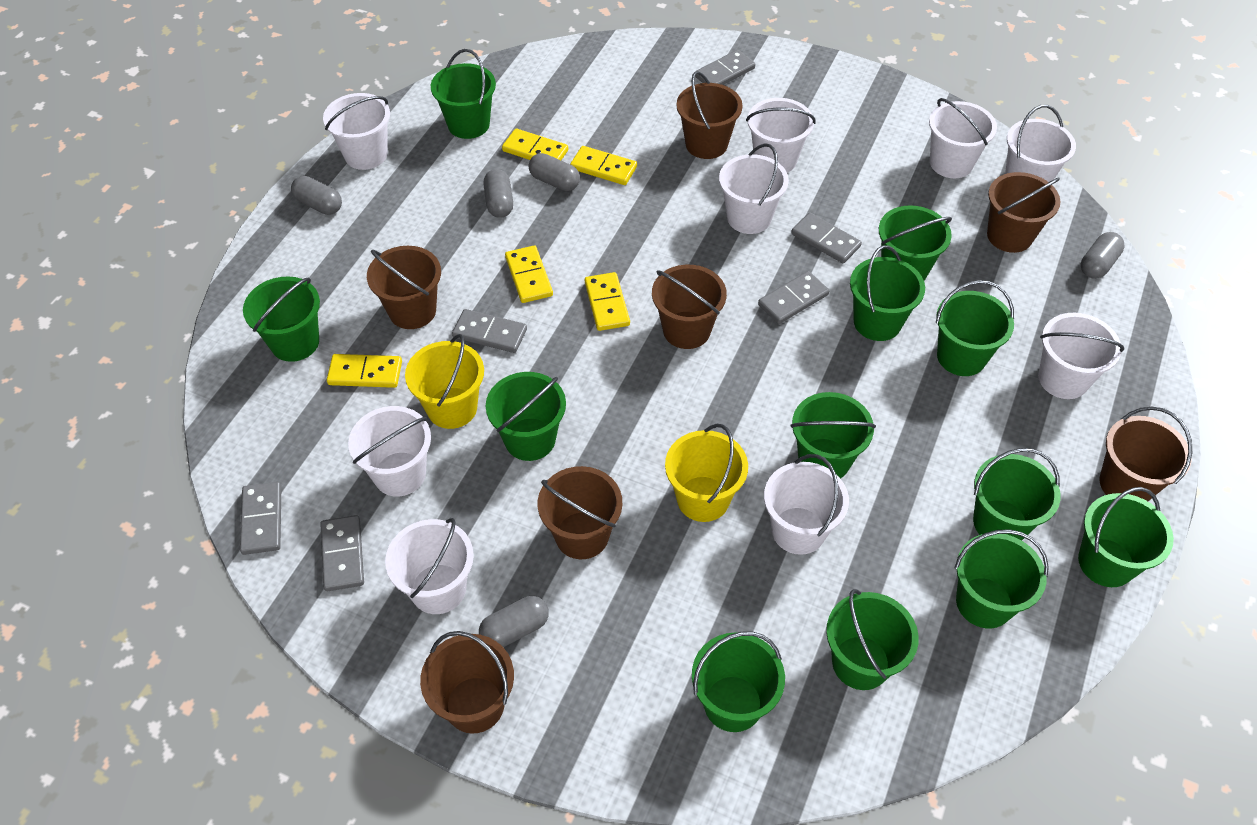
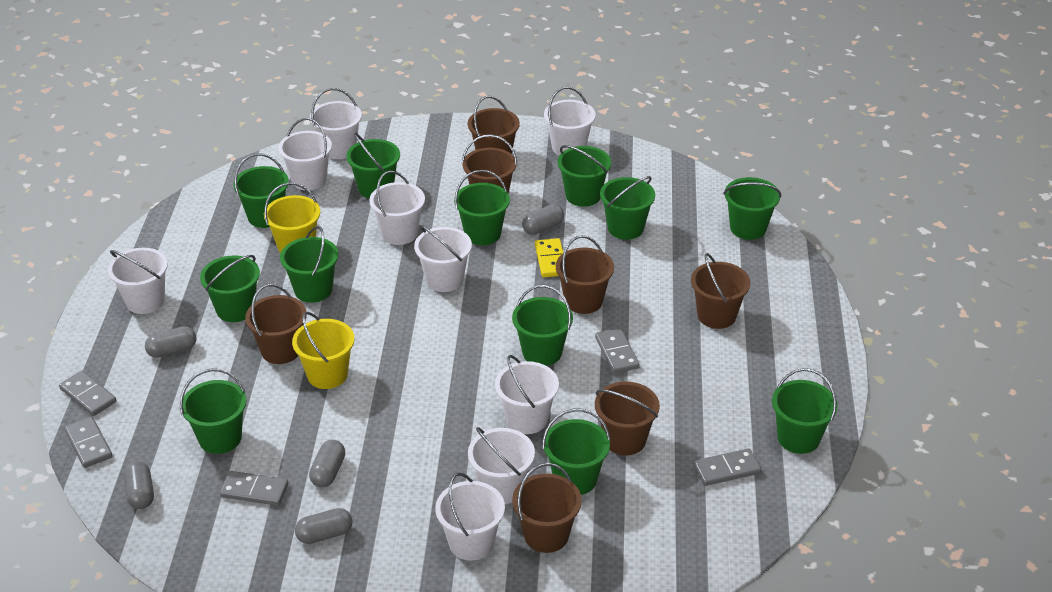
grey domino: 6 -> 5
yellow domino: 5 -> 1

